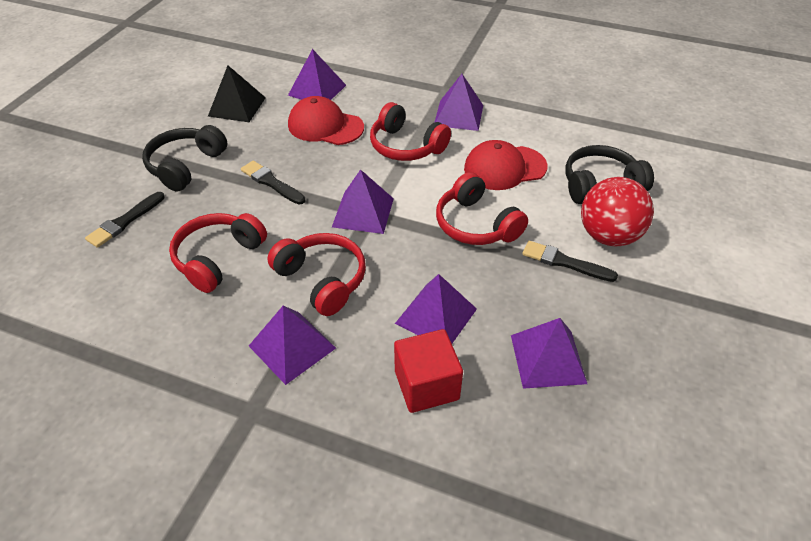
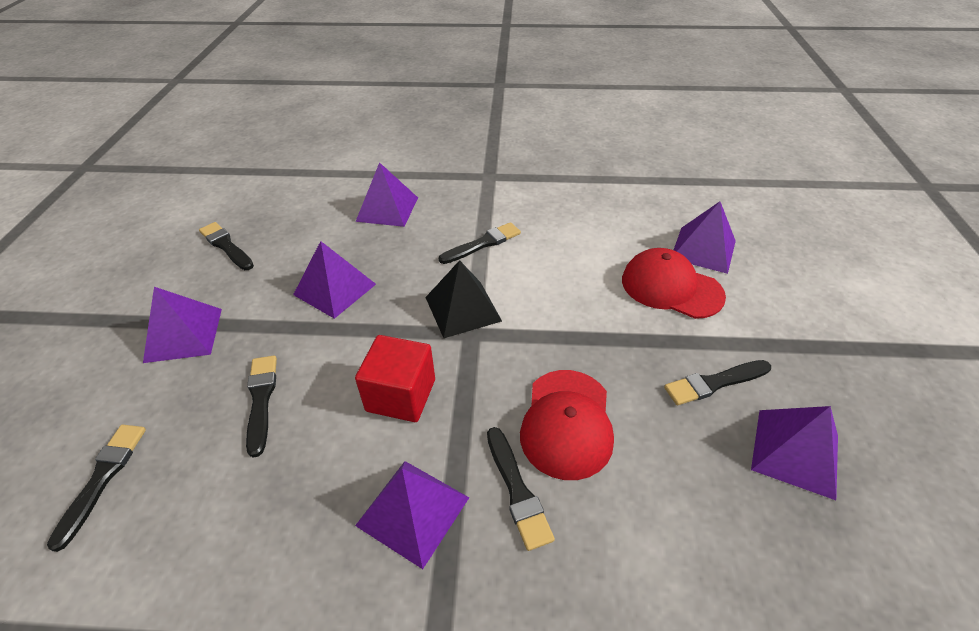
black brush: 3 -> 6
black headphones: 2 -> 0
red ball: 1 -> 0
red headphones: 4 -> 0

